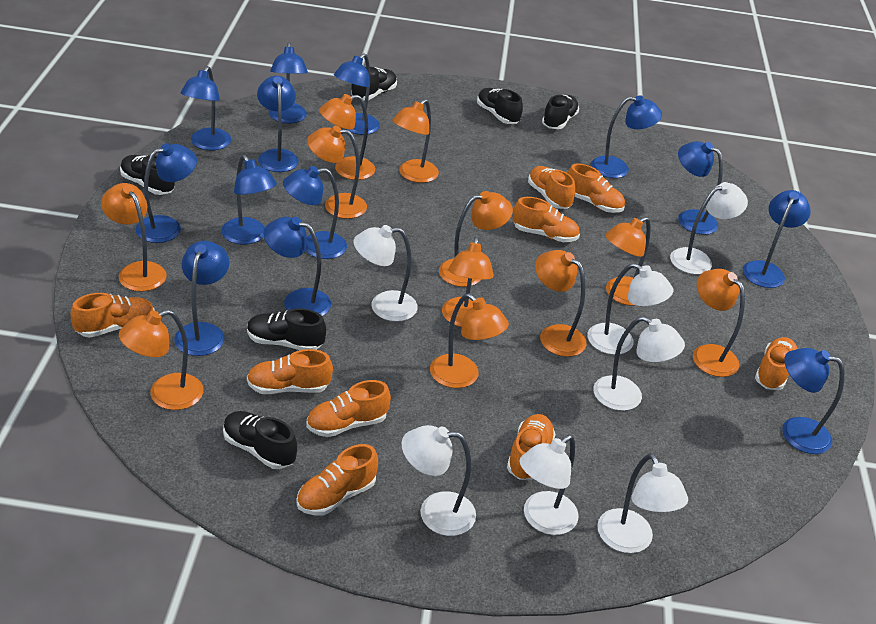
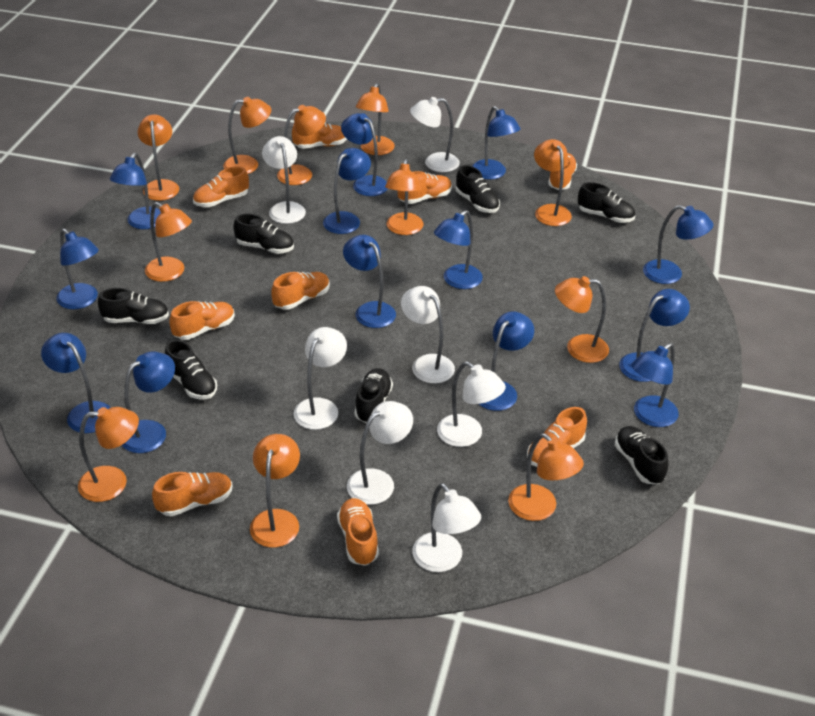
black shoe: 6 -> 7

